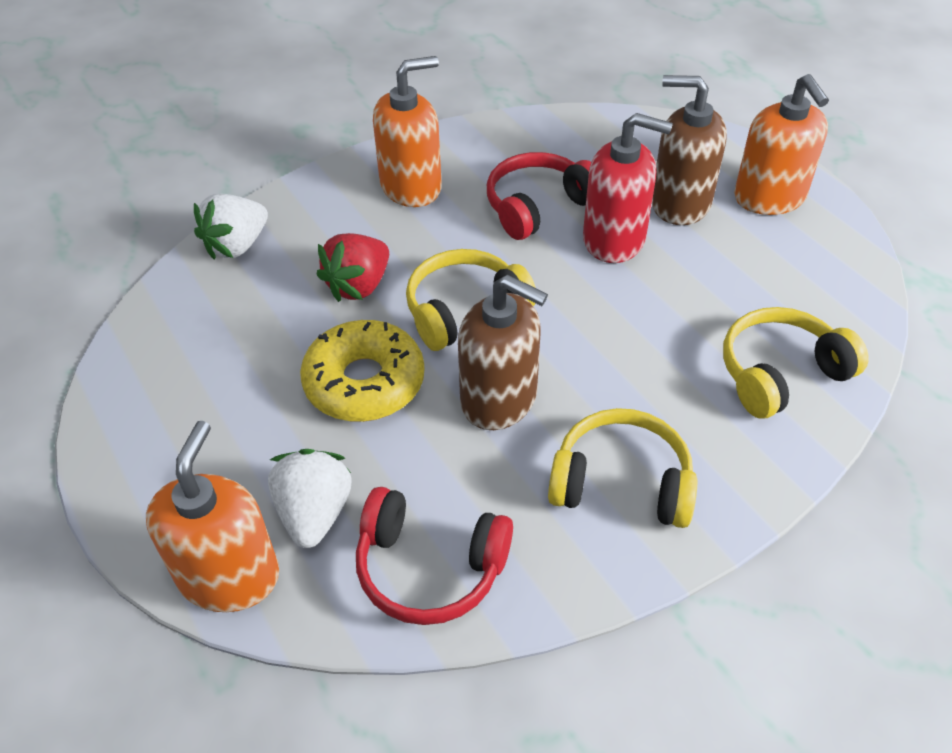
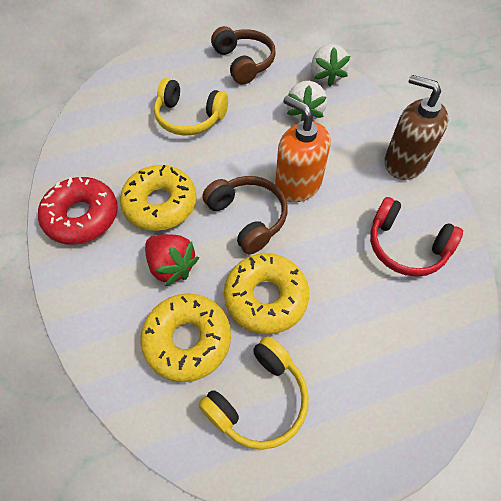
brown headphones: 0 -> 2
brown soap dispenser: 2 -> 1
orange soap dispenser: 3 -> 1
red donut: 0 -> 1
red headphones: 2 -> 1
red soap dispenser: 1 -> 0
yellow donut: 1 -> 3
yellow headphones: 3 -> 2

